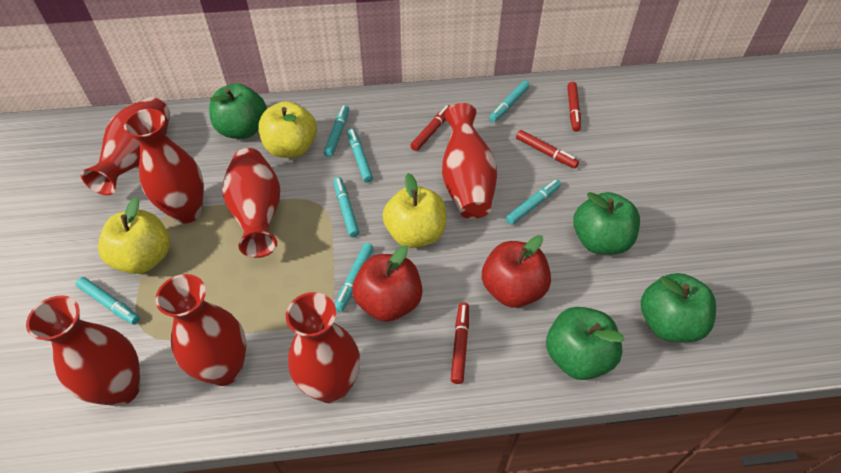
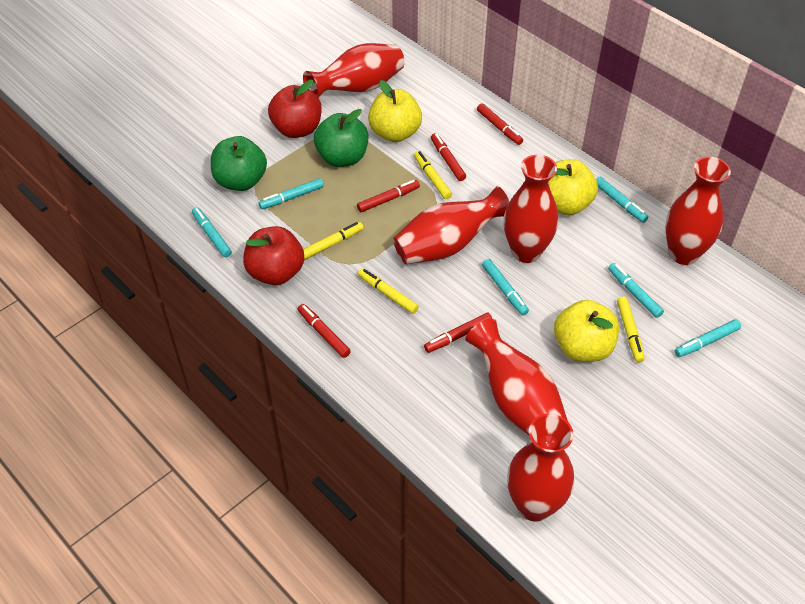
green apple: 4 -> 2
red marker: 4 -> 5
red vase: 7 -> 6
turquoise marker: 7 -> 6
yellow marker: 0 -> 4

